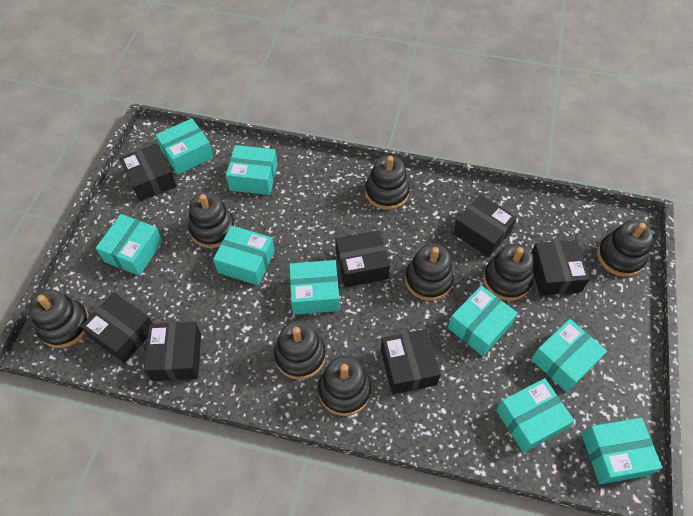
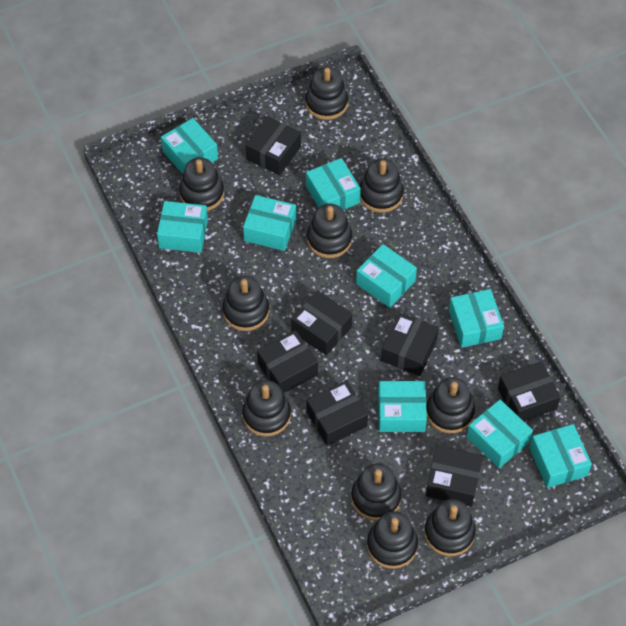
black stacking toy: 8 -> 10

